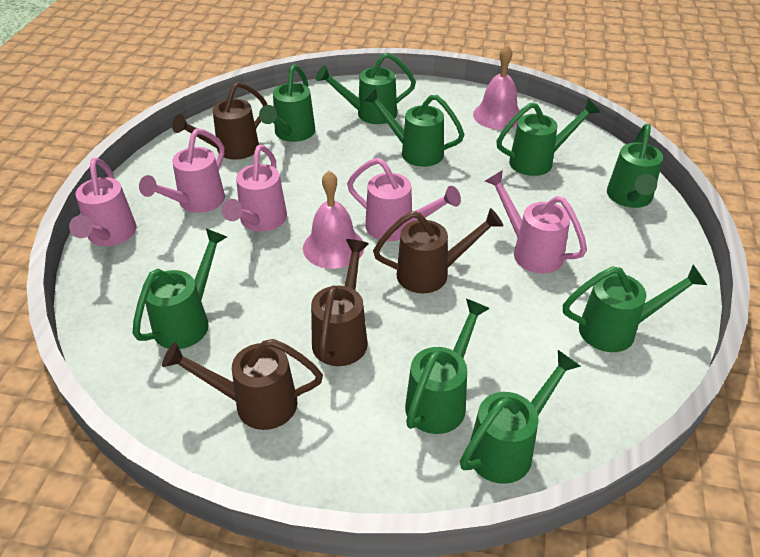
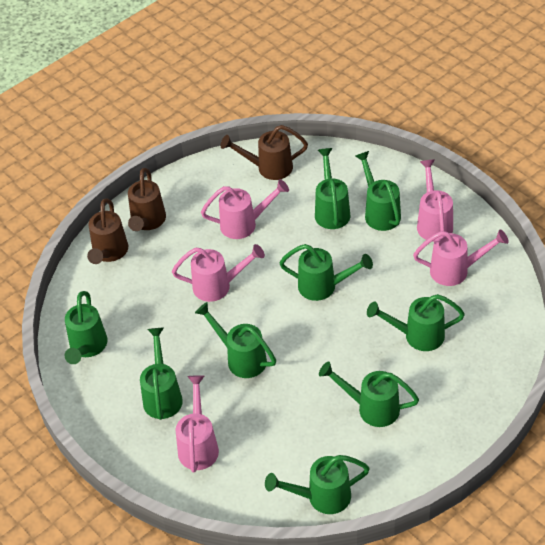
brown watering can: 4 -> 3
pink bell: 2 -> 0

